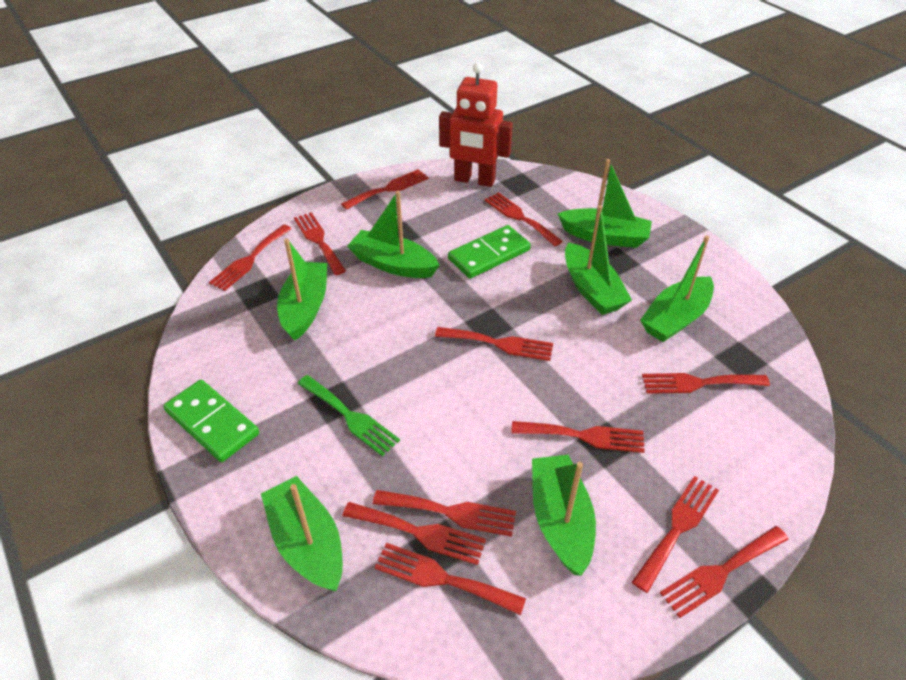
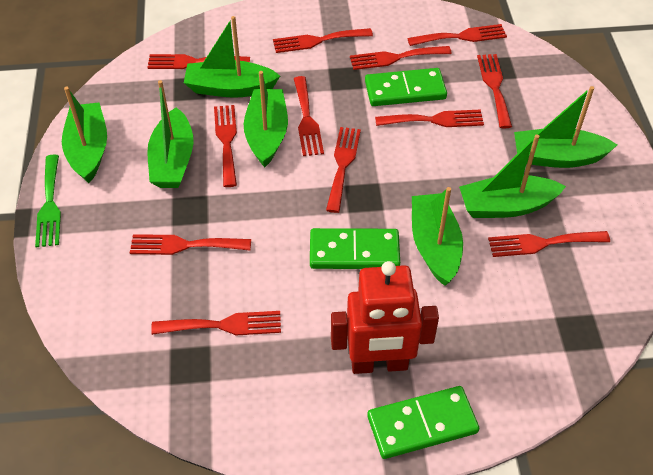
green domino: 2 -> 3

